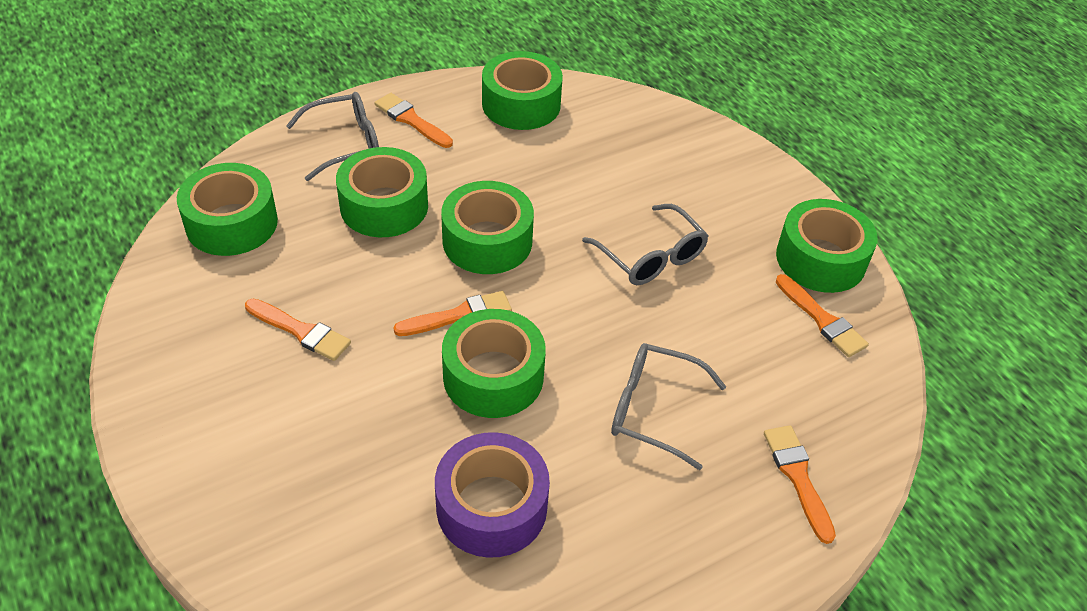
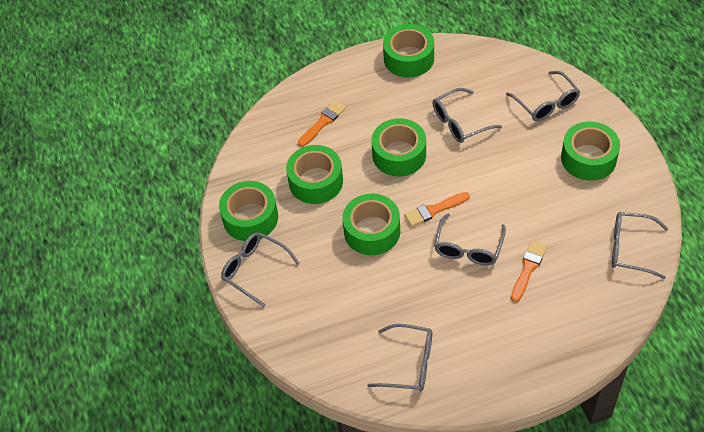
grey glasses: 3 -> 6
orange brush: 5 -> 3
purple tape: 1 -> 0

